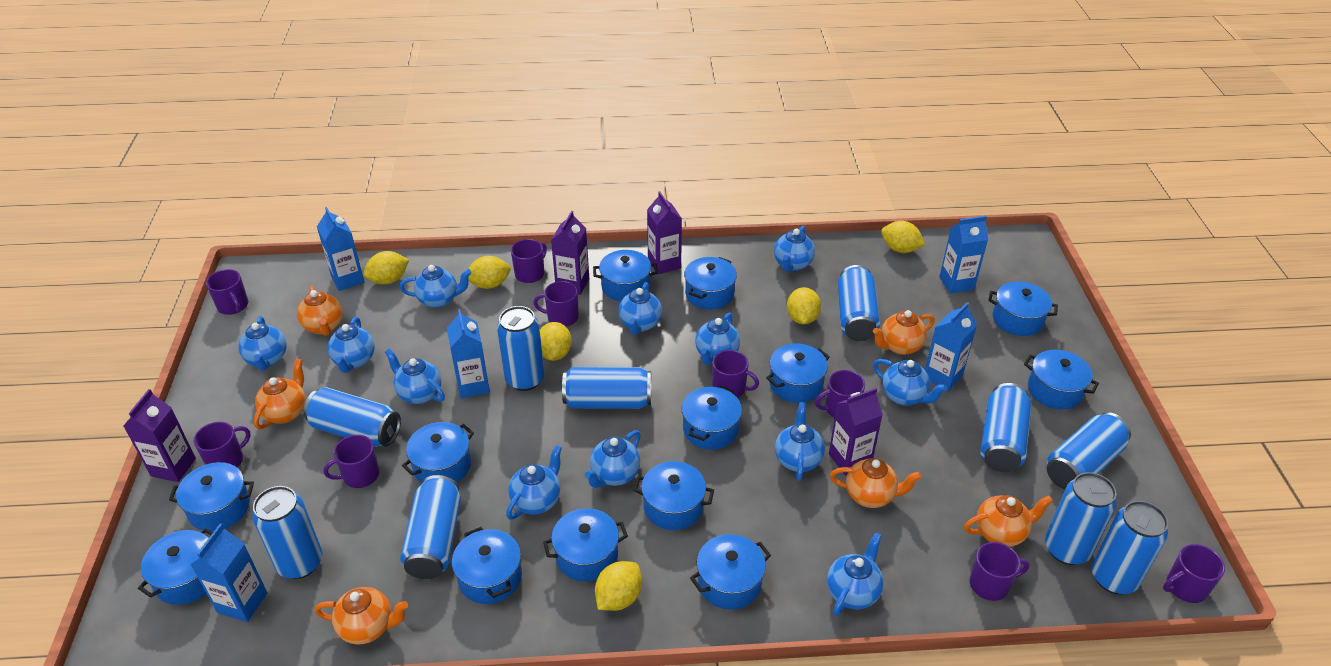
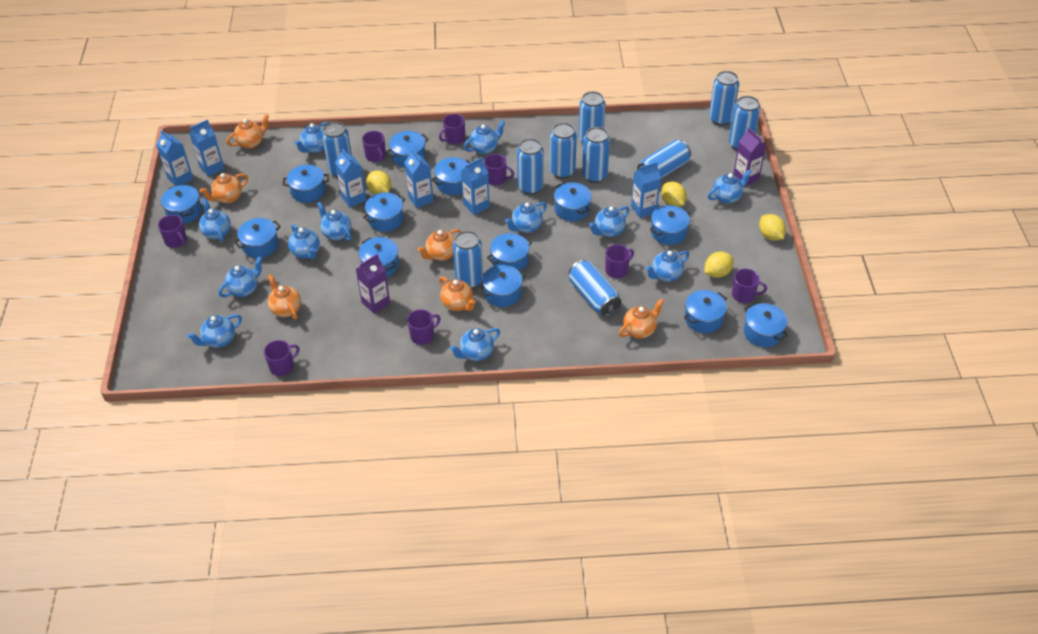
blue carton: 5 -> 6
purple carton: 4 -> 2
purple mug: 9 -> 8
yellow lemon: 6 -> 4

